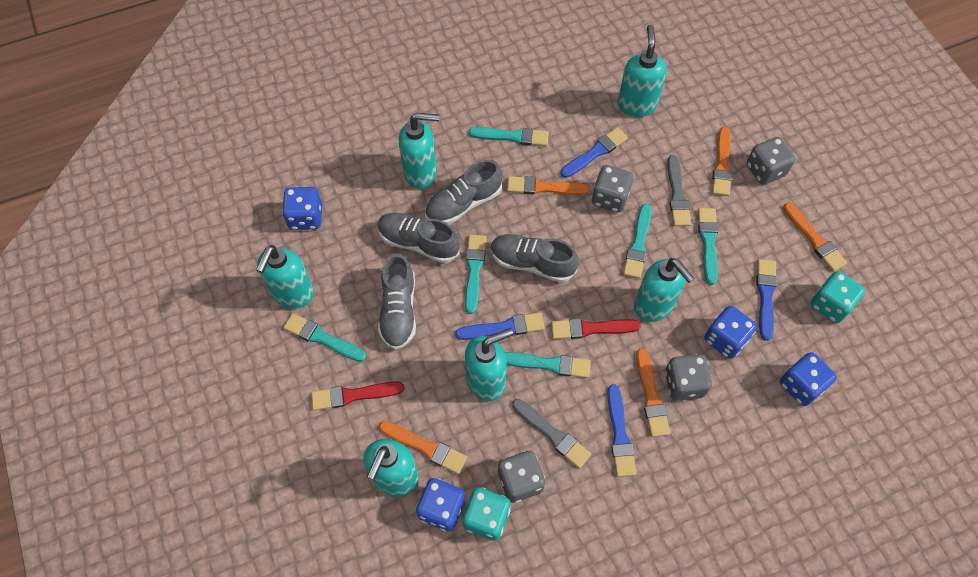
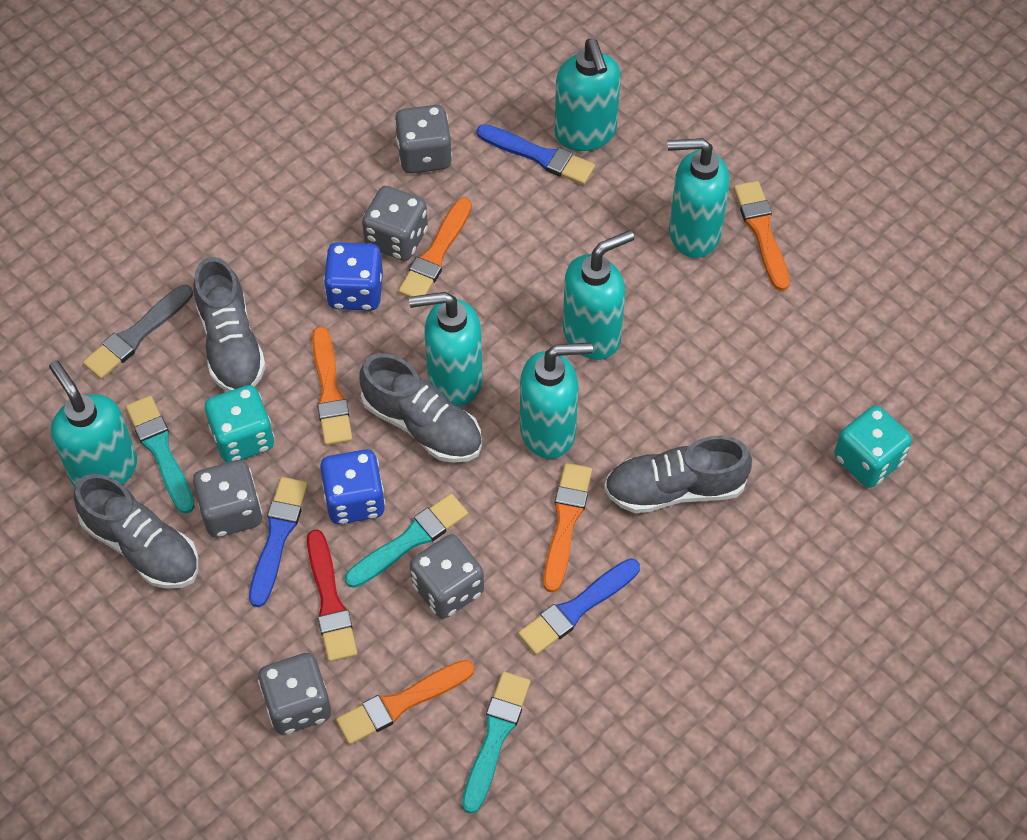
blue brush: 4 -> 3
blue dice: 4 -> 2
grey brush: 2 -> 1
grey dice: 4 -> 5
red brush: 2 -> 1
turquoise brush: 6 -> 3

